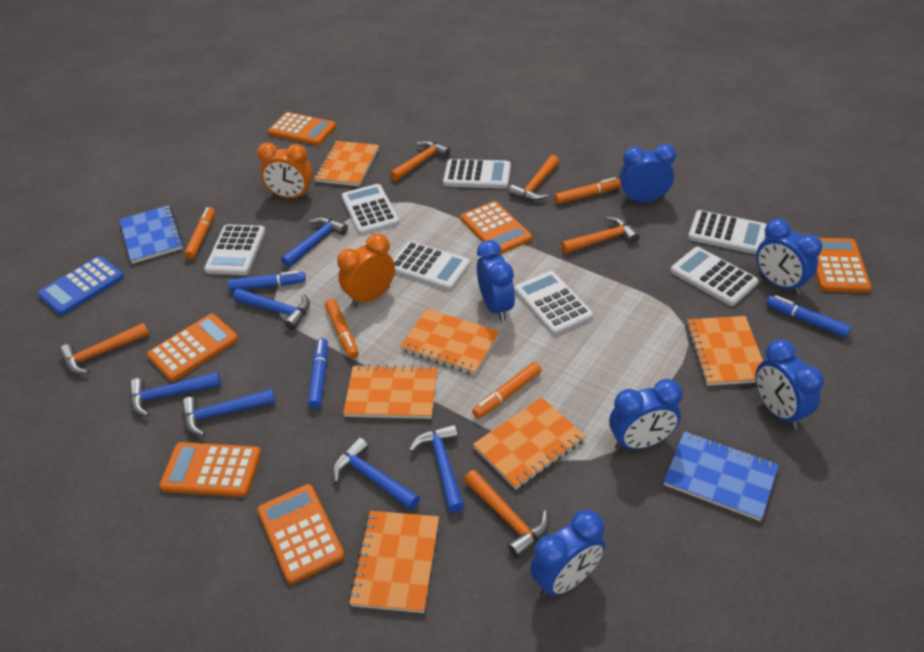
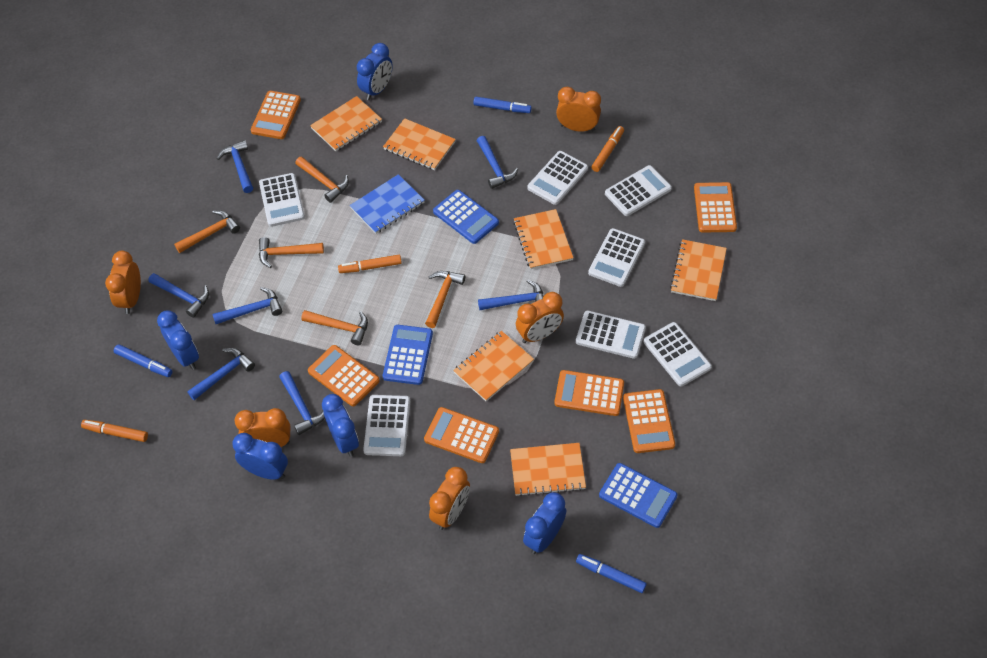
blue calculator: 1 -> 3
blue clock: 6 -> 5
blue hammer: 6 -> 7
blue notebook: 2 -> 1
orange clock: 2 -> 5
orange marker: 4 -> 3

